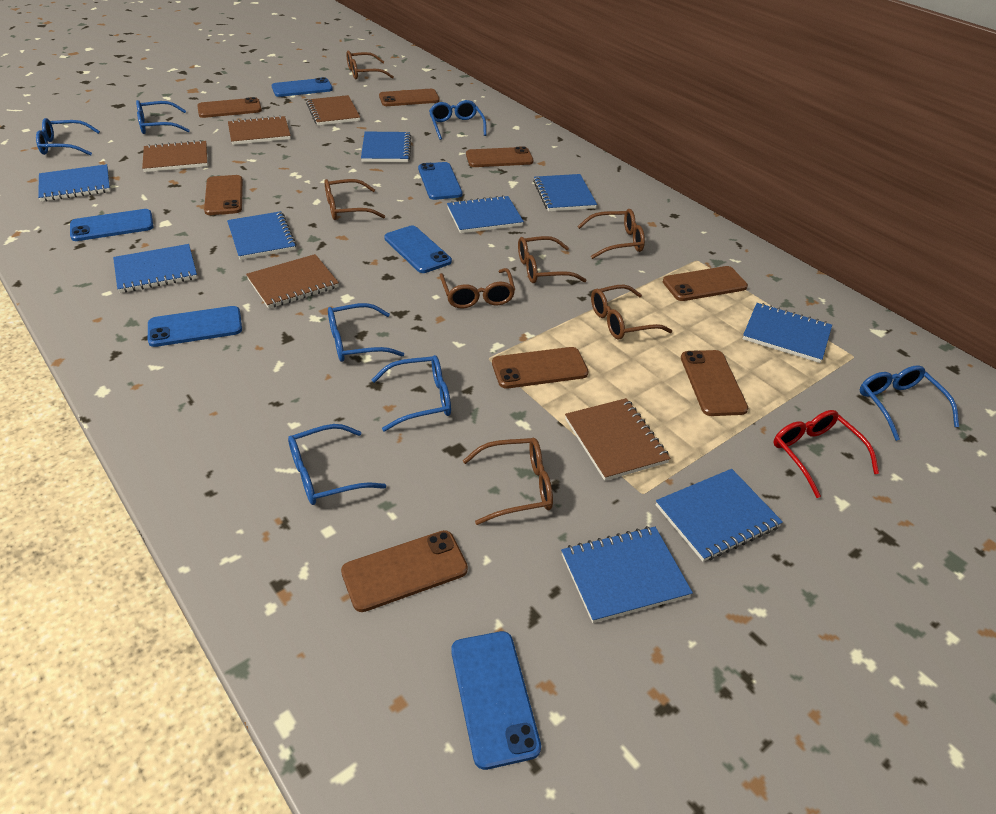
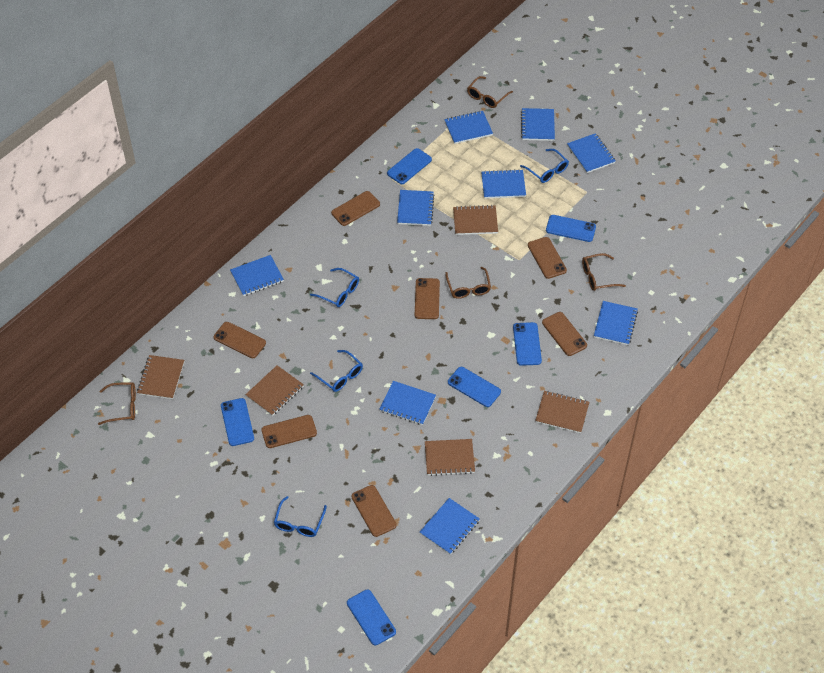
blue glasses: 7 -> 4
brown glasses: 7 -> 4
brown phone: 8 -> 7
red glasses: 1 -> 0

